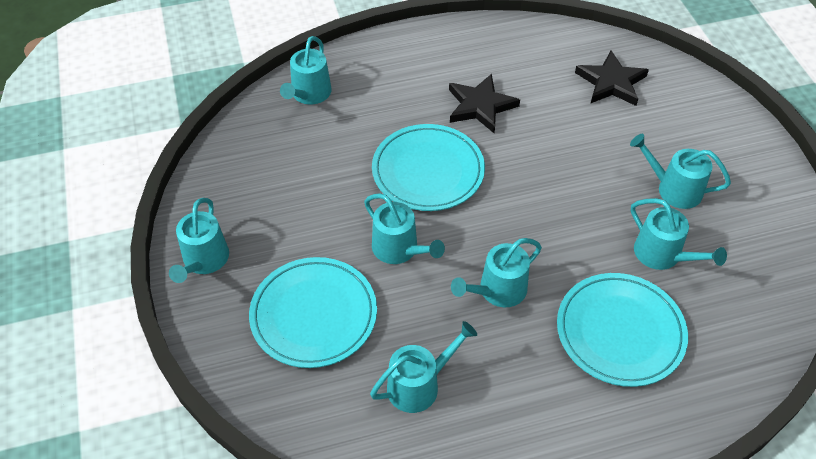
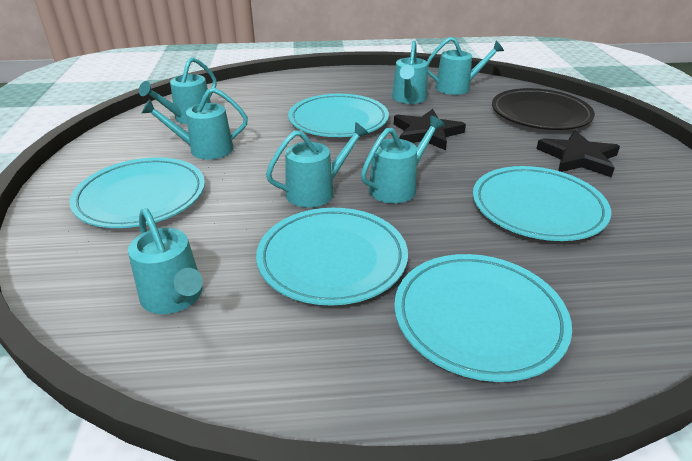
black plate: 0 -> 1
turquoise plate: 3 -> 5

